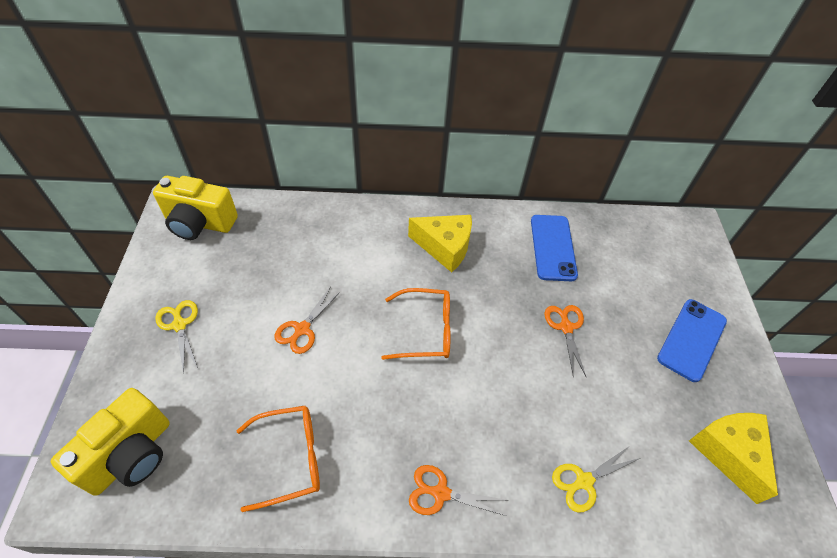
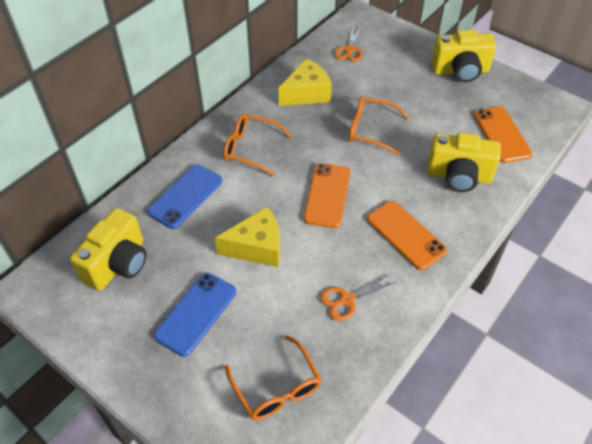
orange glasses: 2 -> 3
orange phone: 0 -> 3
orange scissors: 3 -> 2
yellow camera: 2 -> 3
yellow scissors: 2 -> 0

